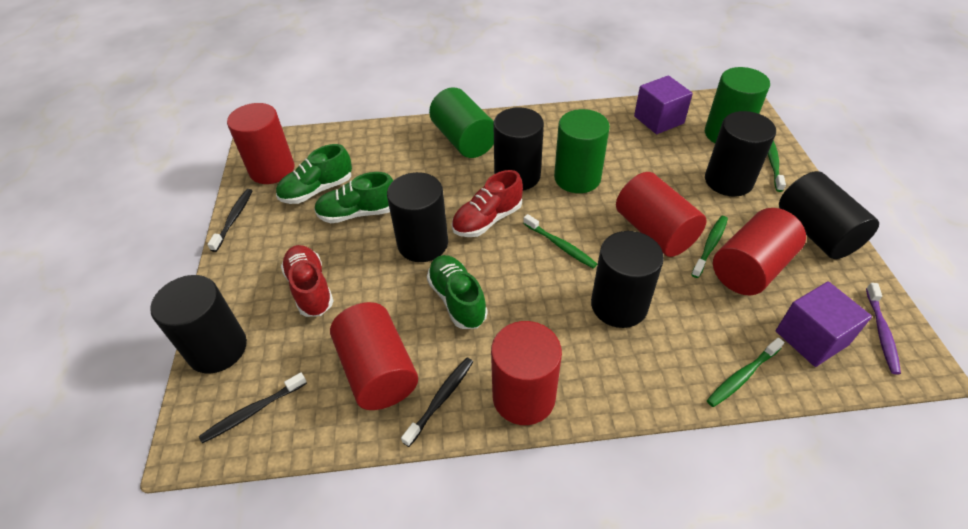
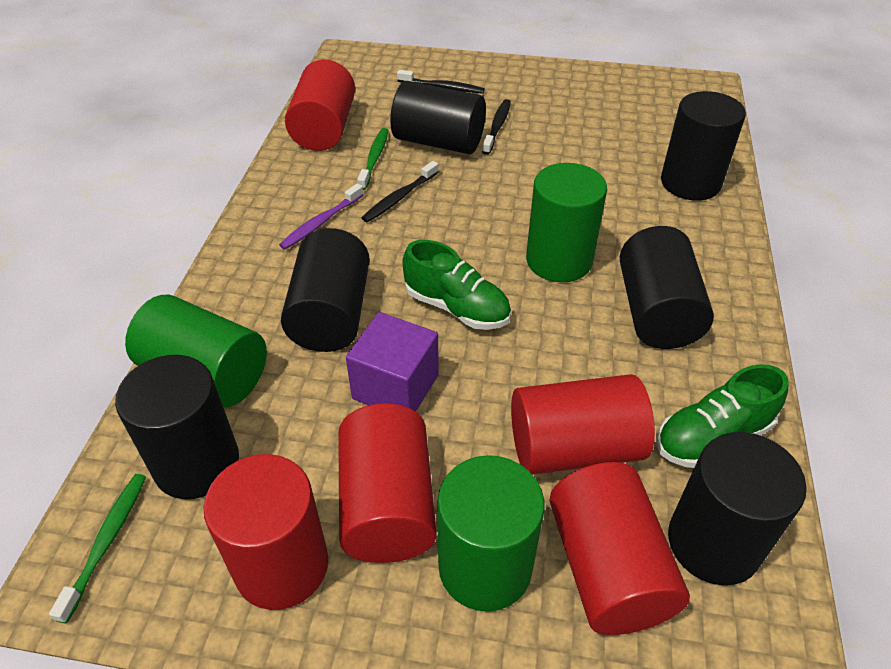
green shoe: 3 -> 2
green toothbrush: 4 -> 2
purple cube: 2 -> 1
red shoe: 2 -> 0

